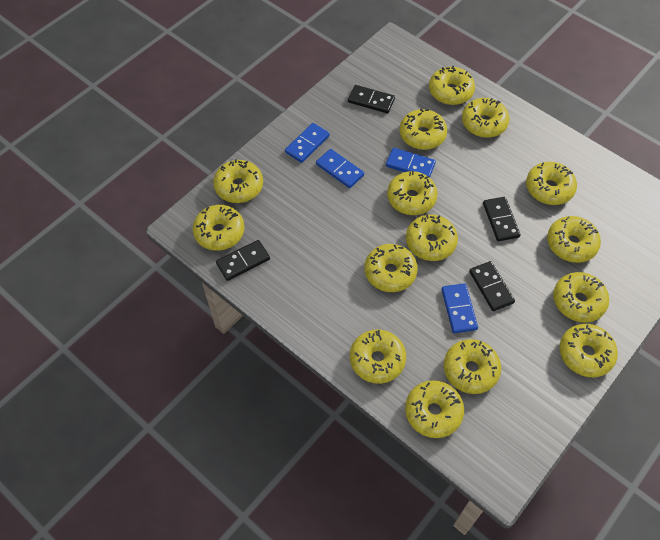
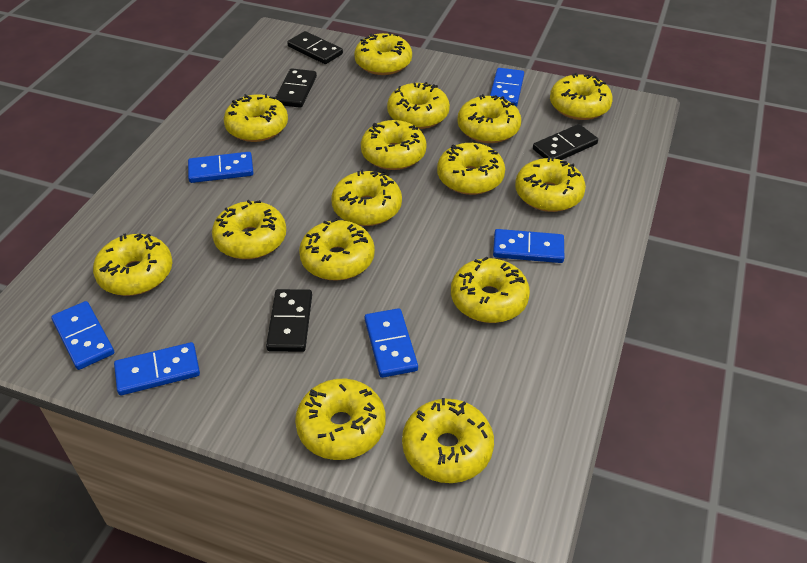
blue domino: 4 -> 6

